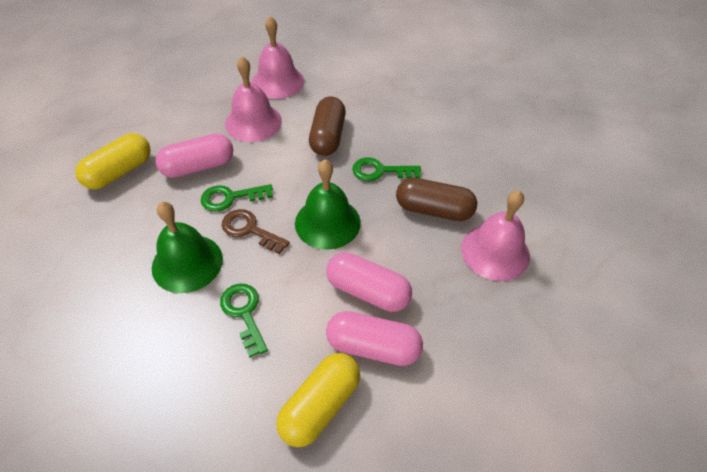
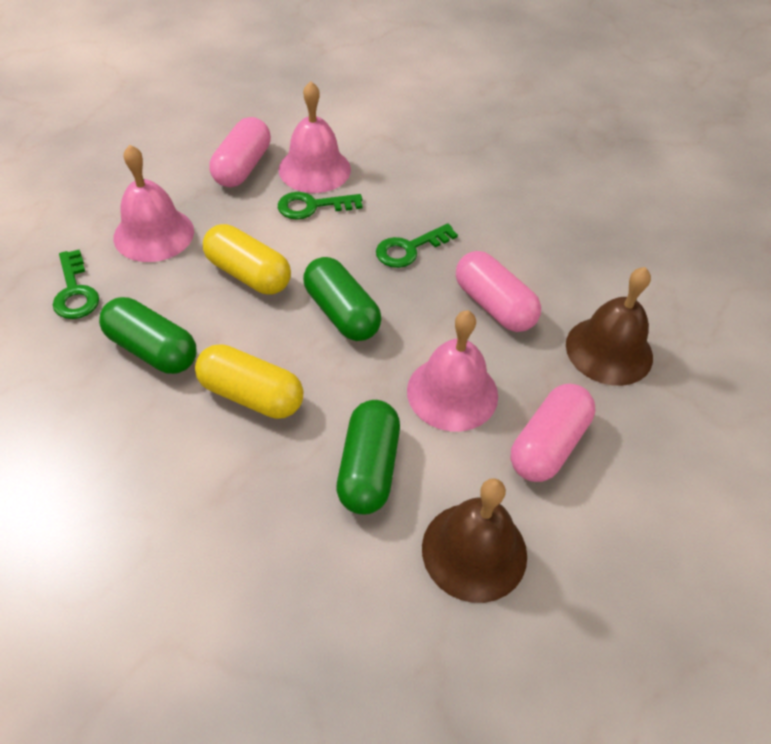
brown bell: 0 -> 2
brown capsule: 2 -> 0
brown key: 1 -> 0
green bell: 2 -> 0
green capsule: 0 -> 3

